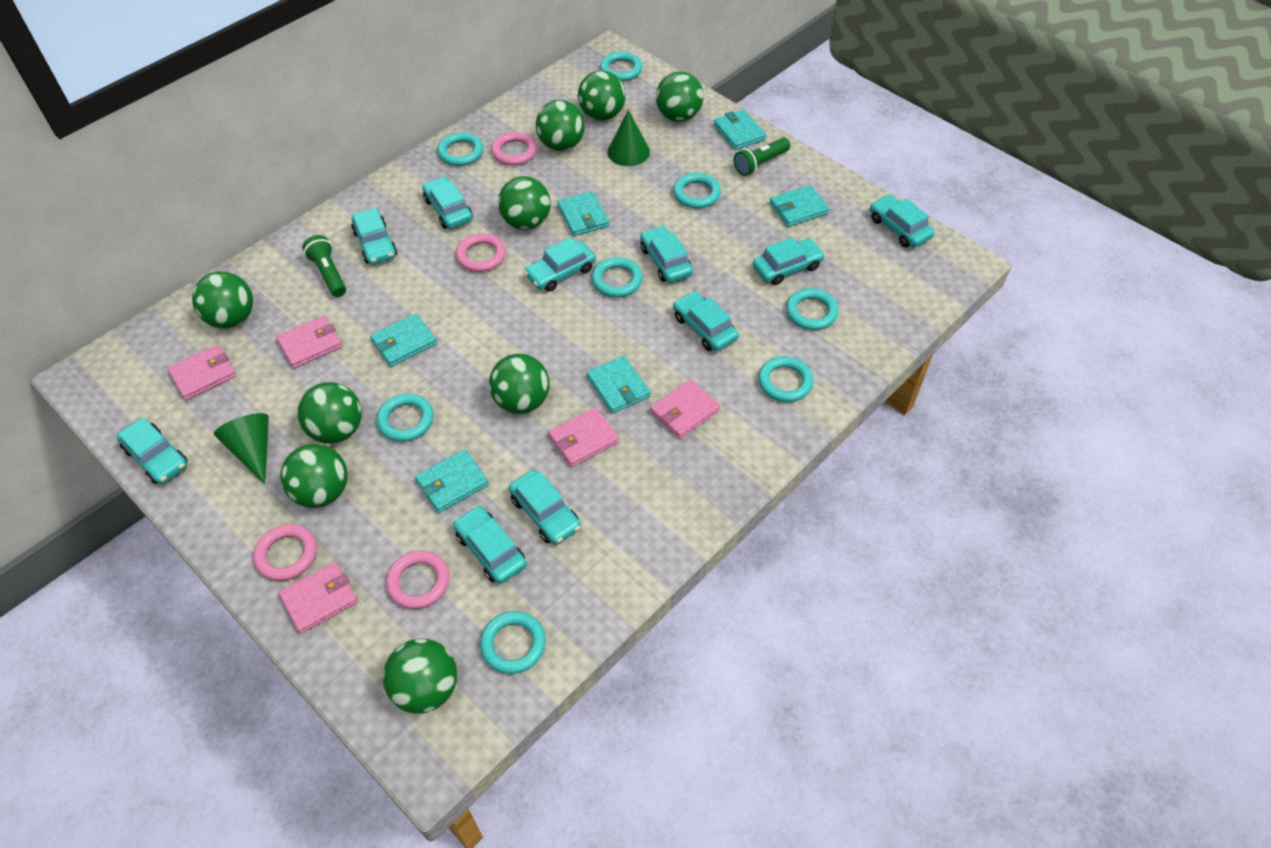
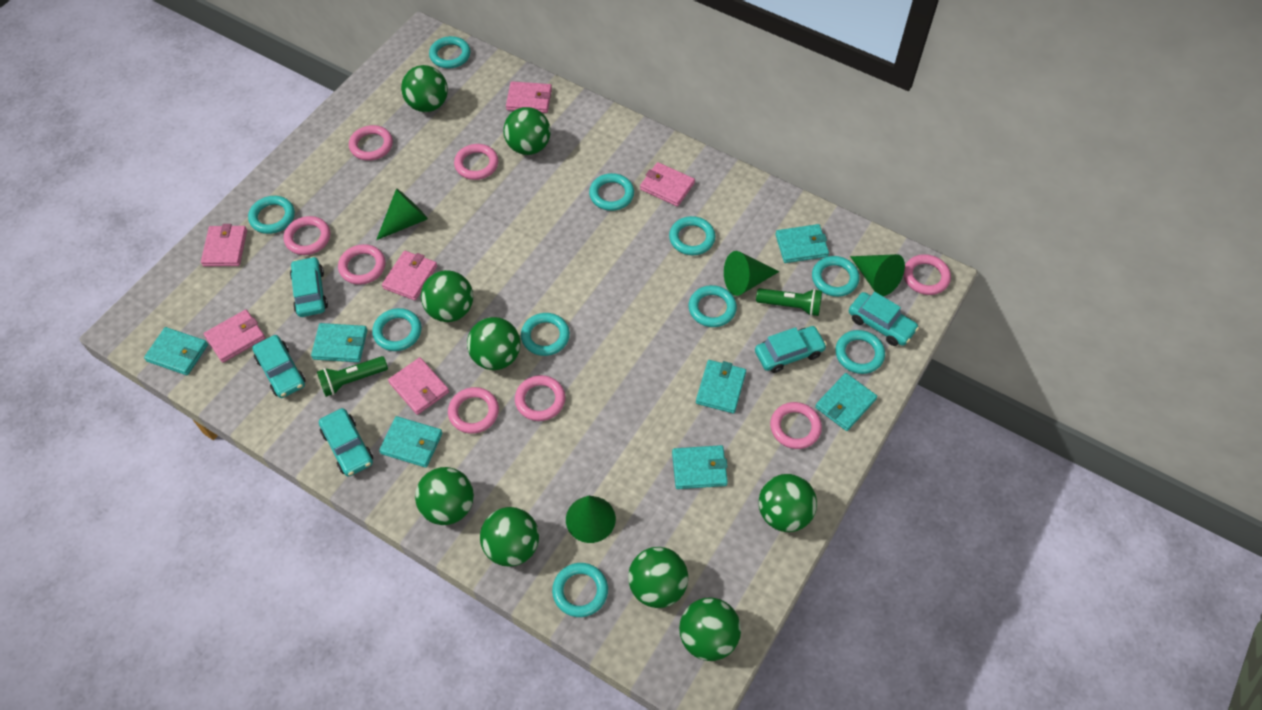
green cone: 2 -> 4
pink ring: 4 -> 8
pink wallet: 5 -> 6
turquoise car: 10 -> 5
turquoise ring: 8 -> 10
turquoise wallet: 6 -> 7

